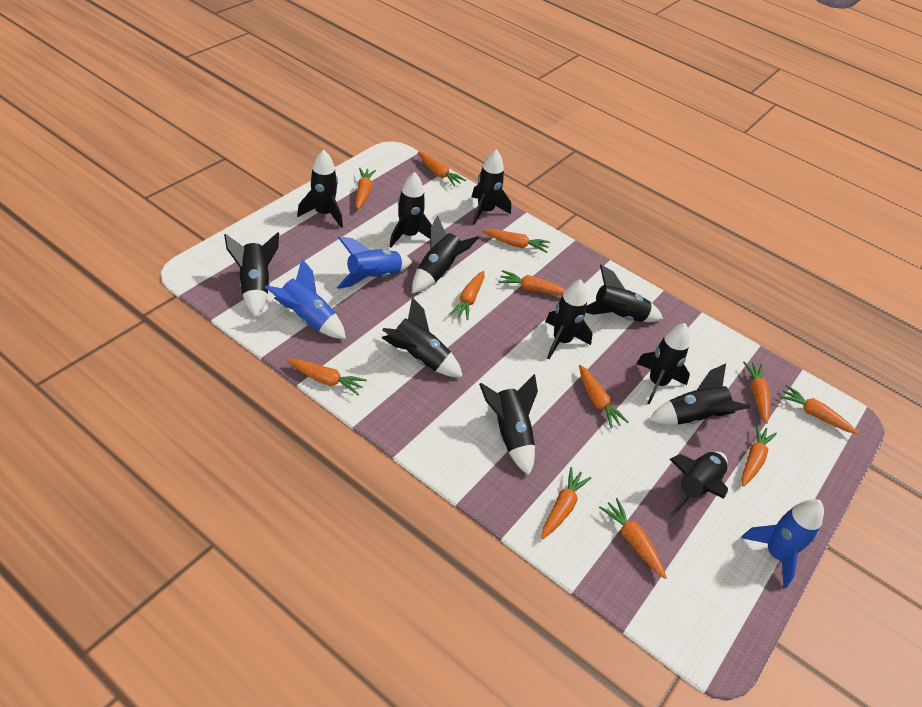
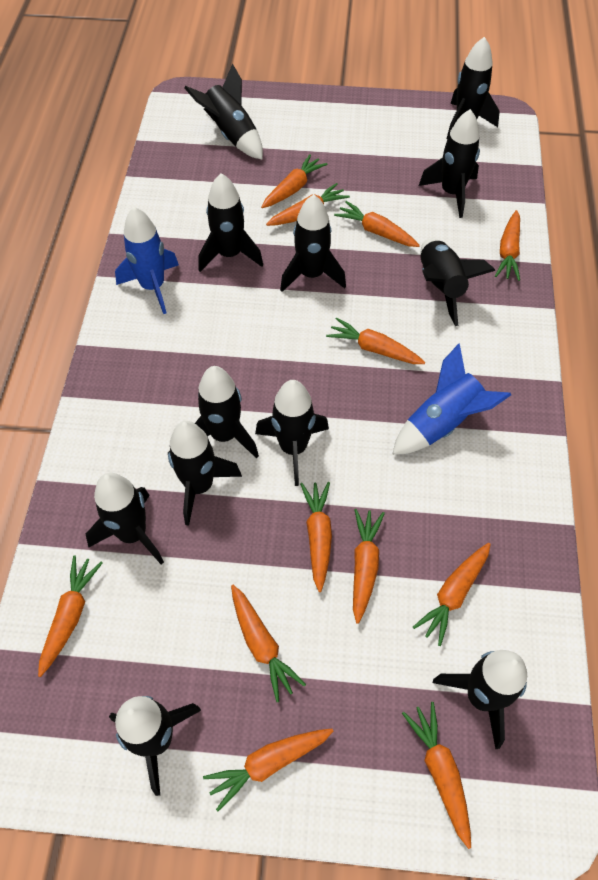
blue rocket: 3 -> 2

